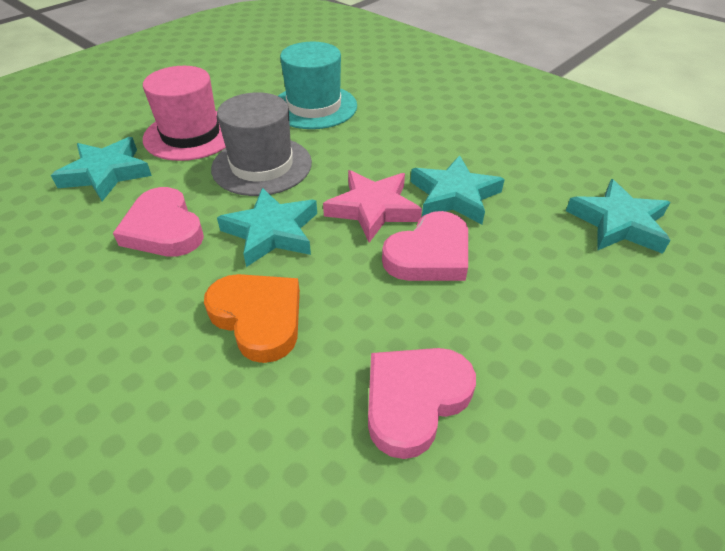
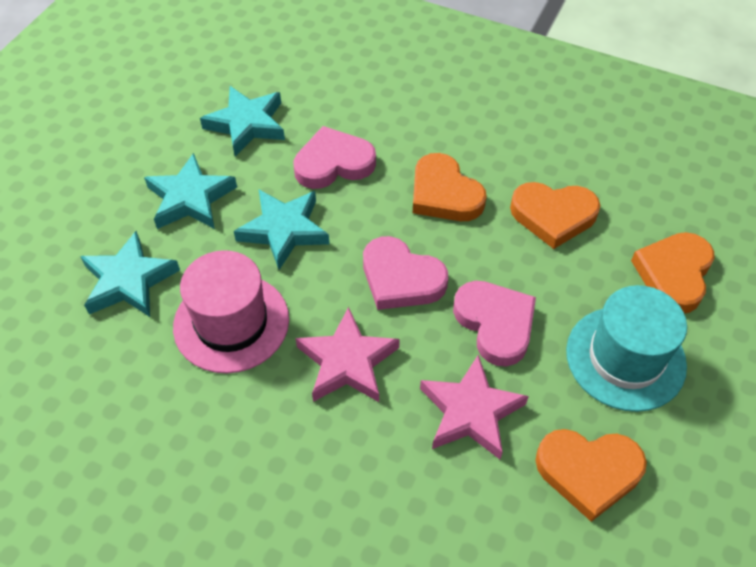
grey hat: 1 -> 0
orange heart: 1 -> 4
pink star: 1 -> 2

